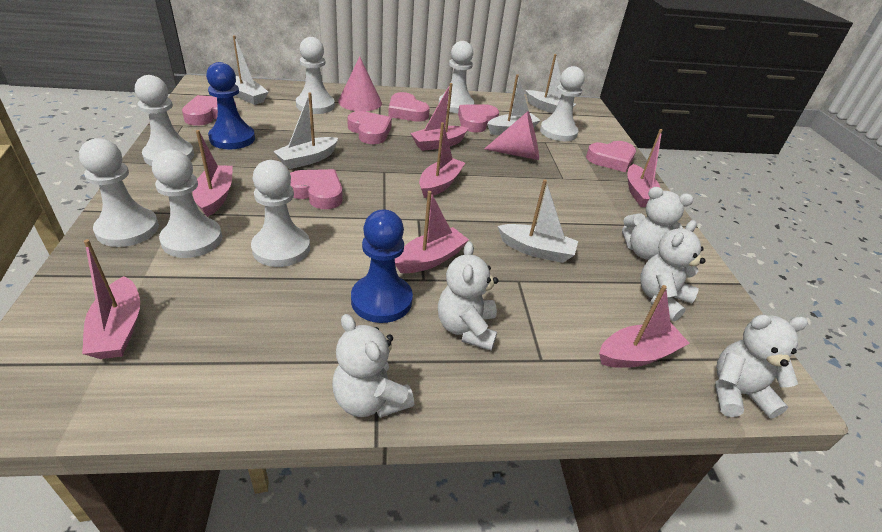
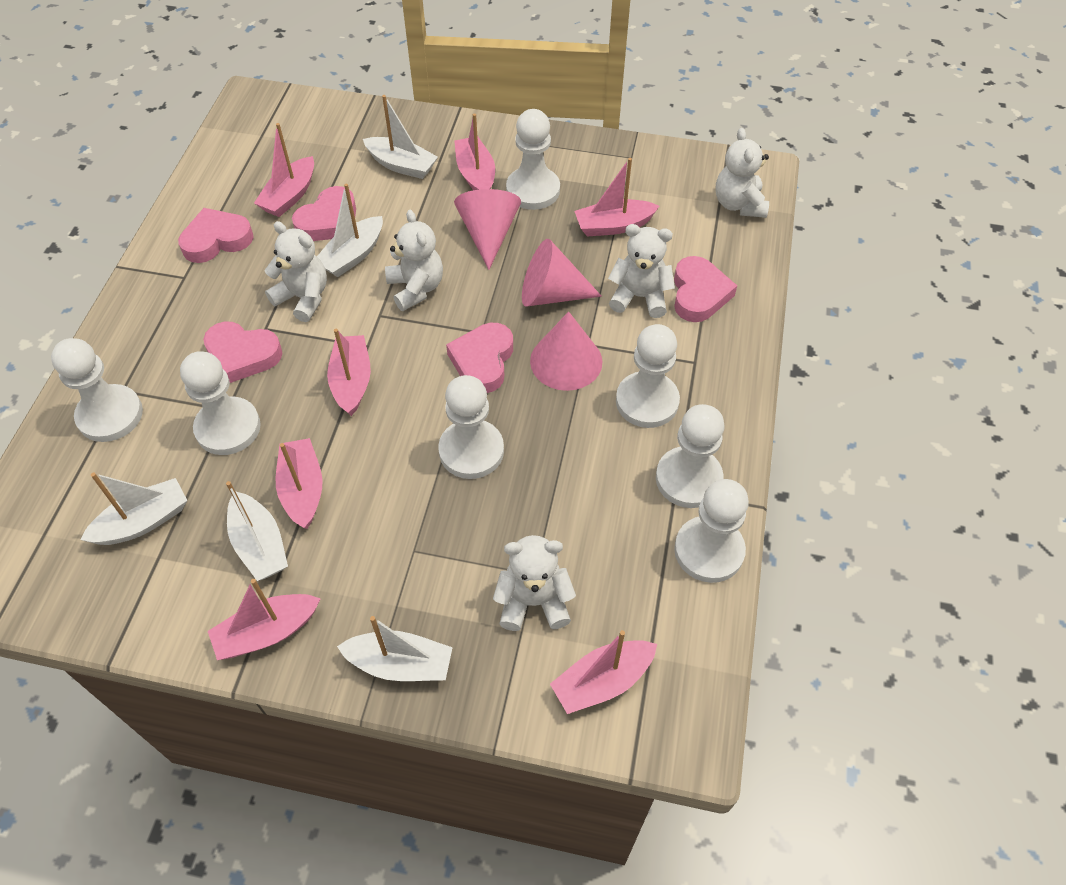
blue pawn: 2 -> 0
pink cone: 2 -> 3
pink heart: 6 -> 5

